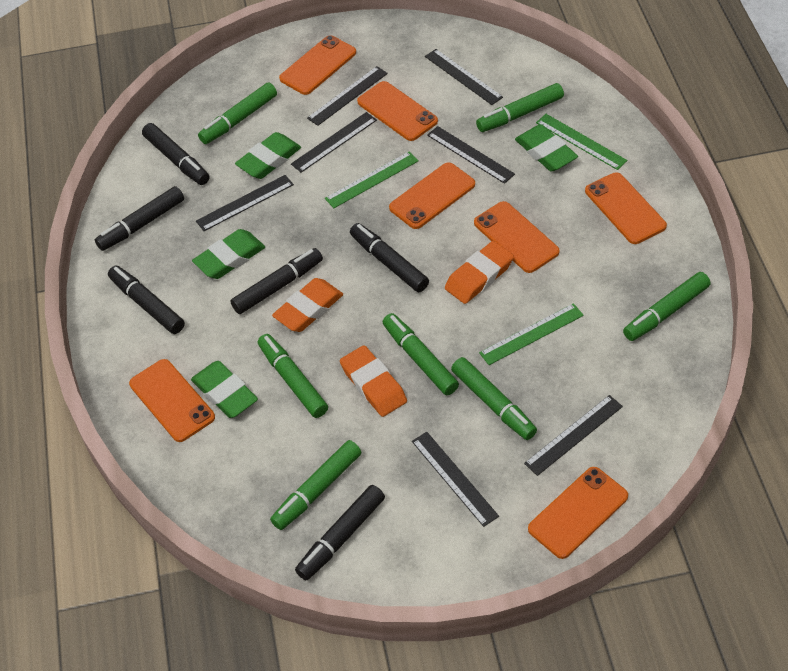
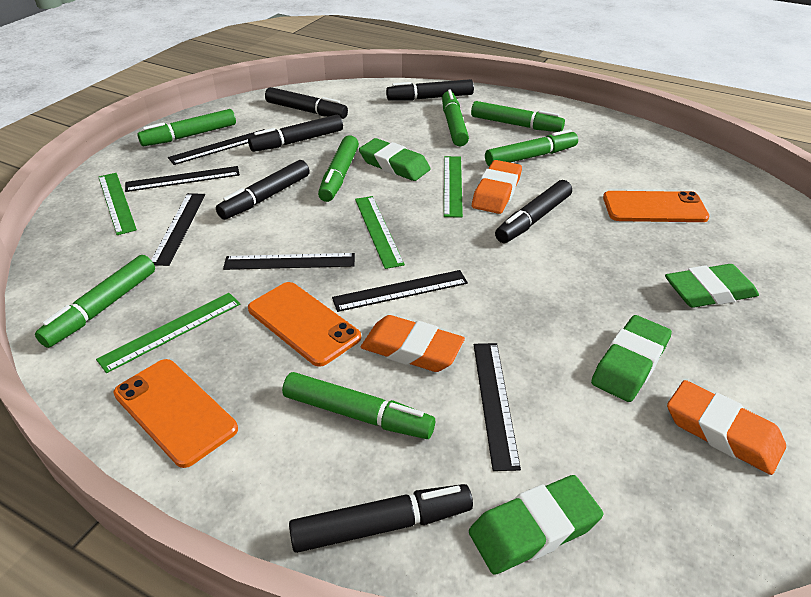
black ruler: 7 -> 6
green ruler: 3 -> 4
orange phone: 7 -> 3

